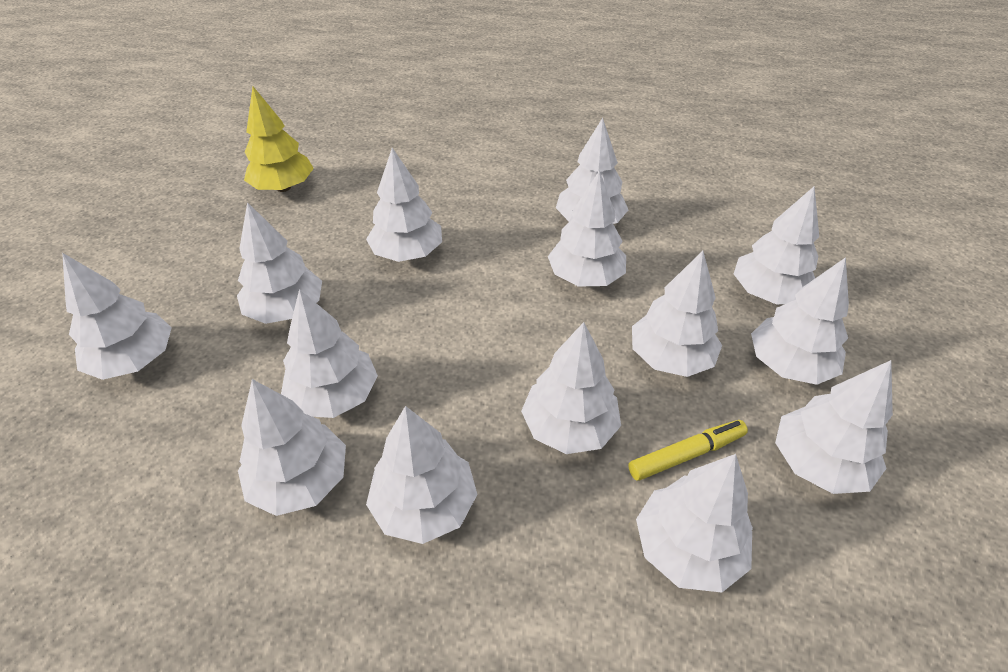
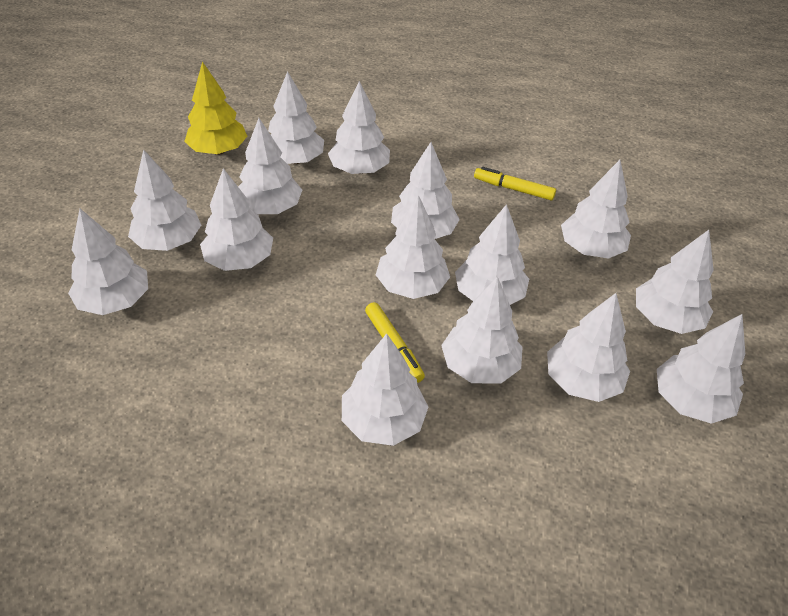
white tree: 14 -> 15
yellow marker: 1 -> 2

